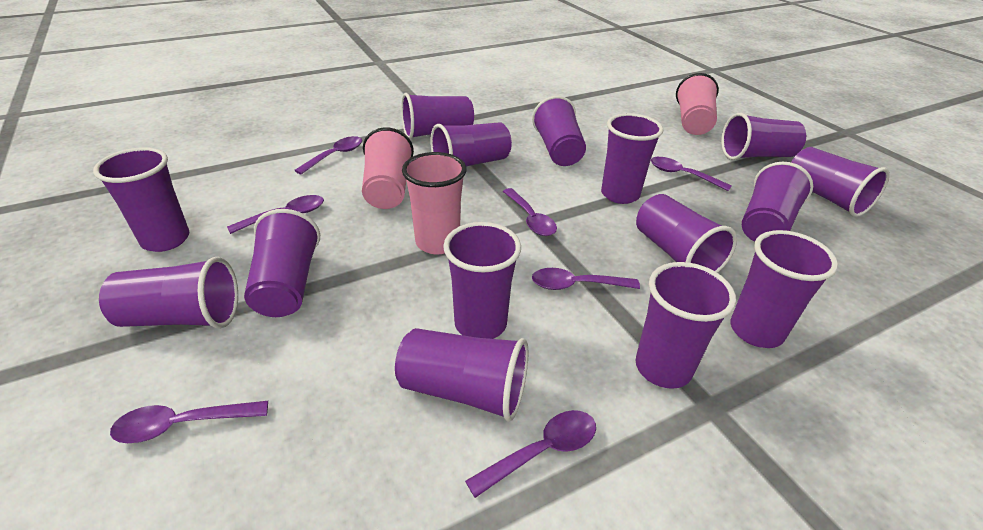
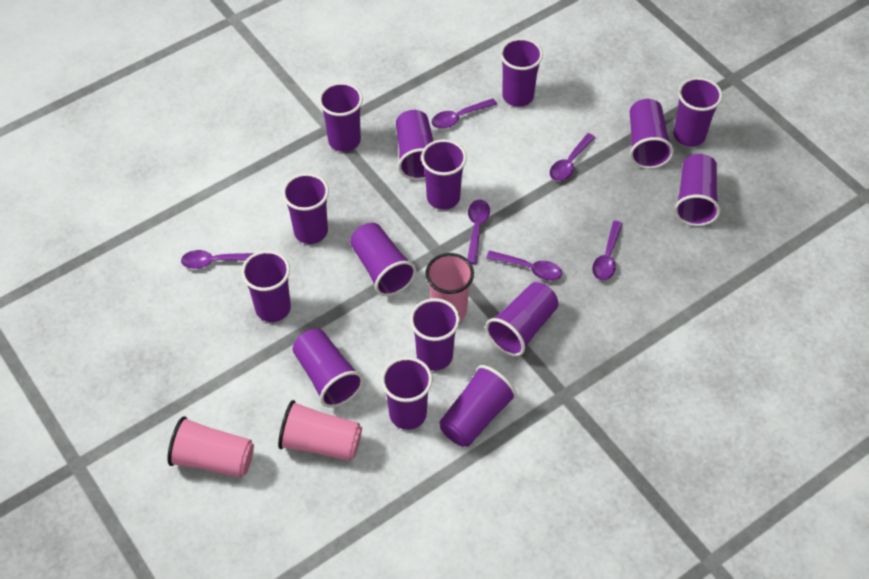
purple spoon: 7 -> 6

